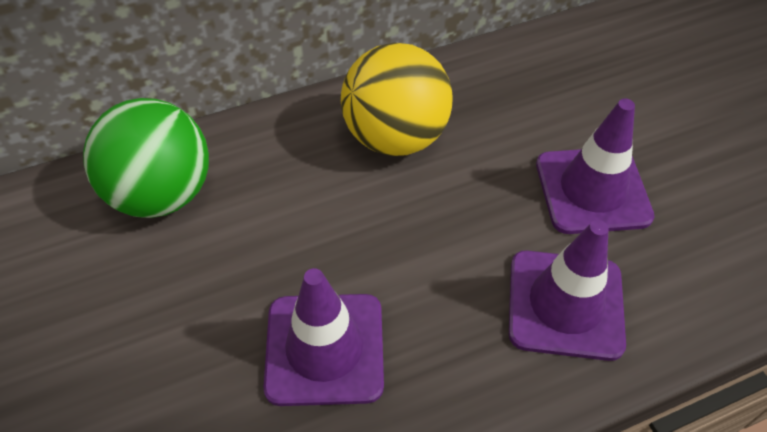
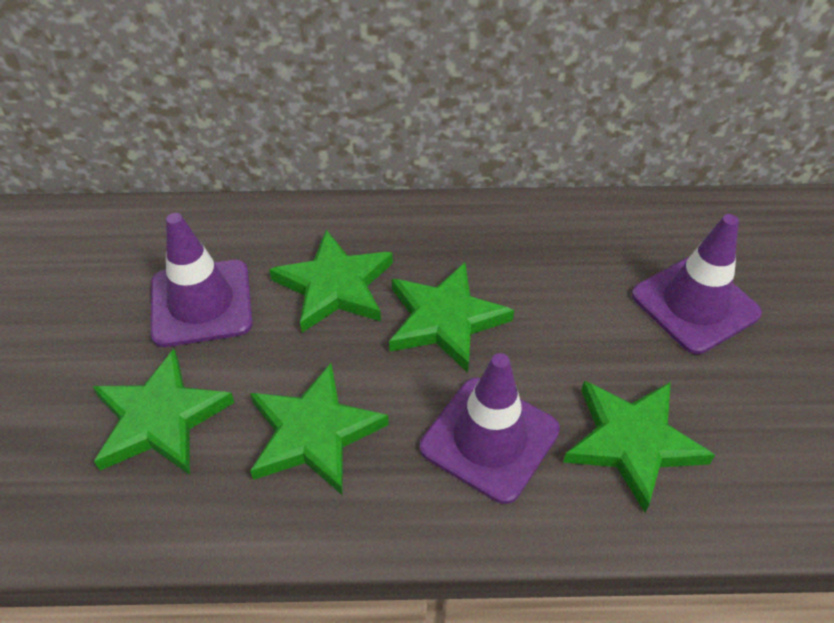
green ball: 1 -> 0
green star: 0 -> 5
yellow ball: 1 -> 0

